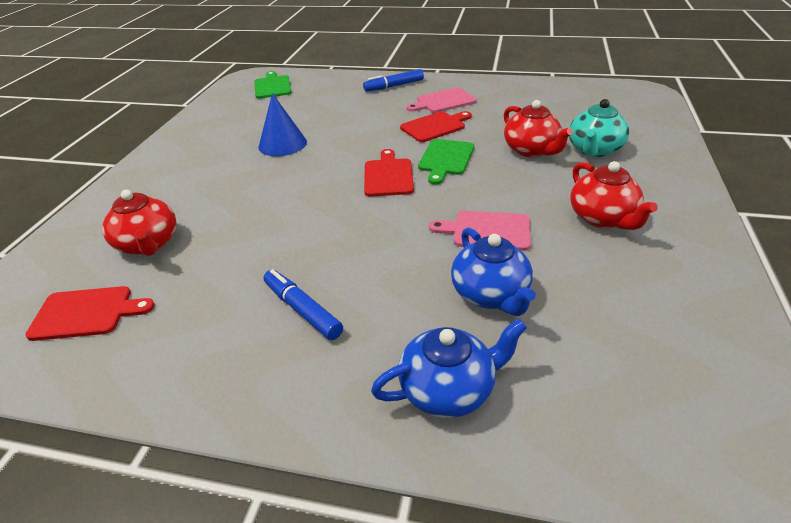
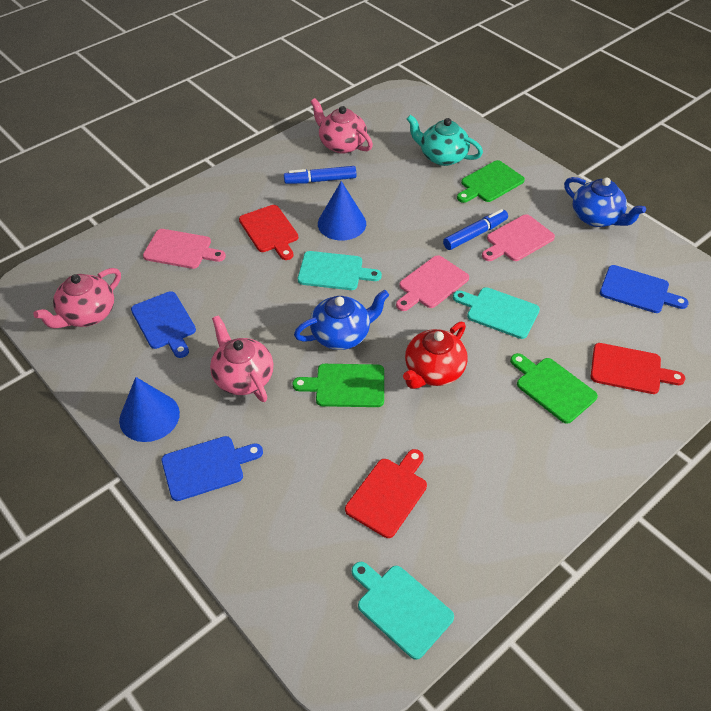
blue cone: 1 -> 2
blue cutting board: 0 -> 3
green cutting board: 2 -> 3
pink cutting board: 2 -> 3
pink teapot: 0 -> 3
red teapot: 3 -> 1
turquoise cutting board: 0 -> 3

